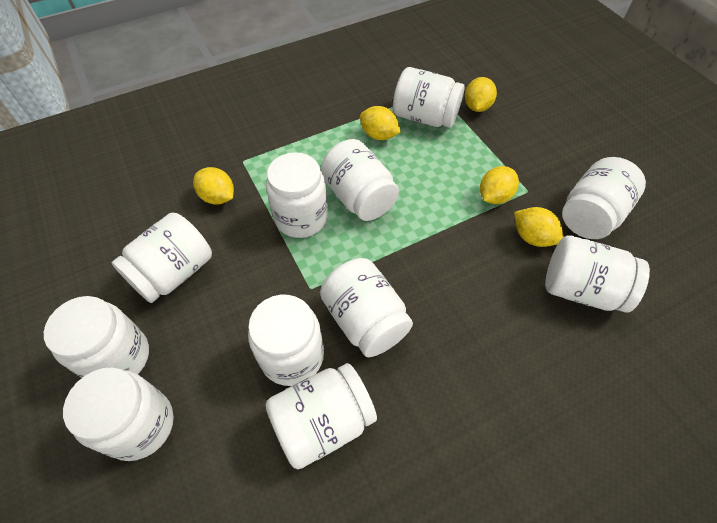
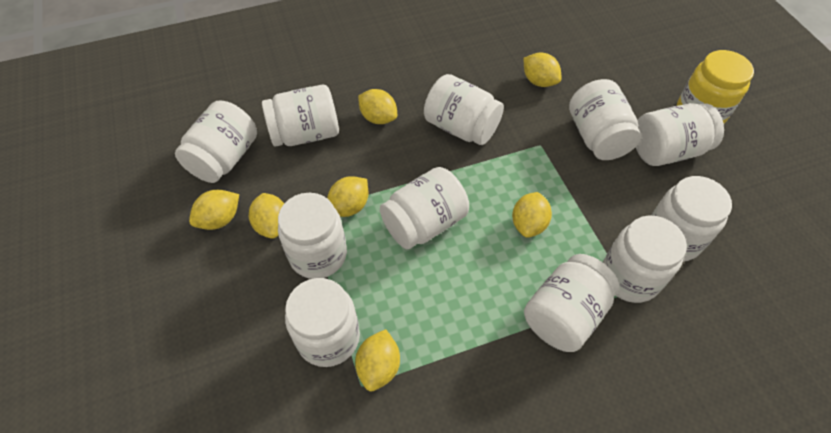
yellow jar: 0 -> 1
yellow lemon: 5 -> 7

